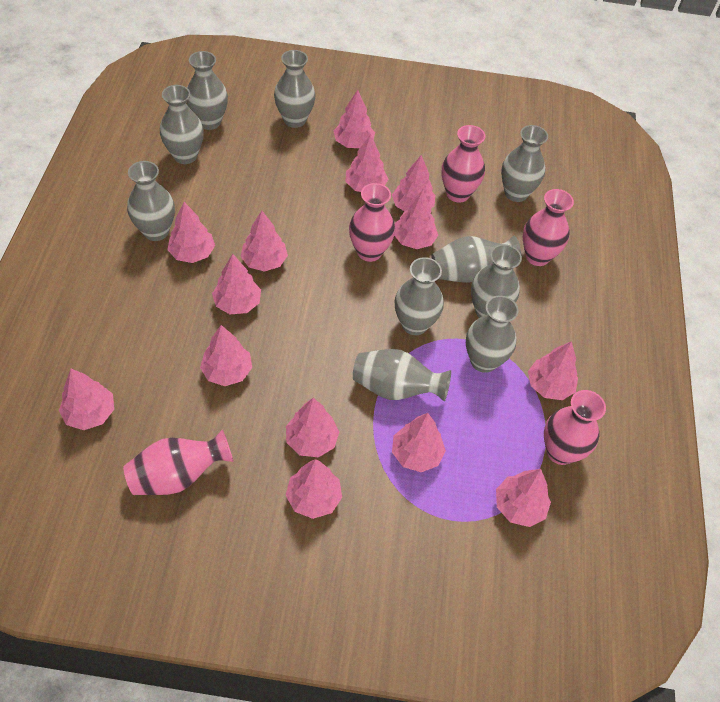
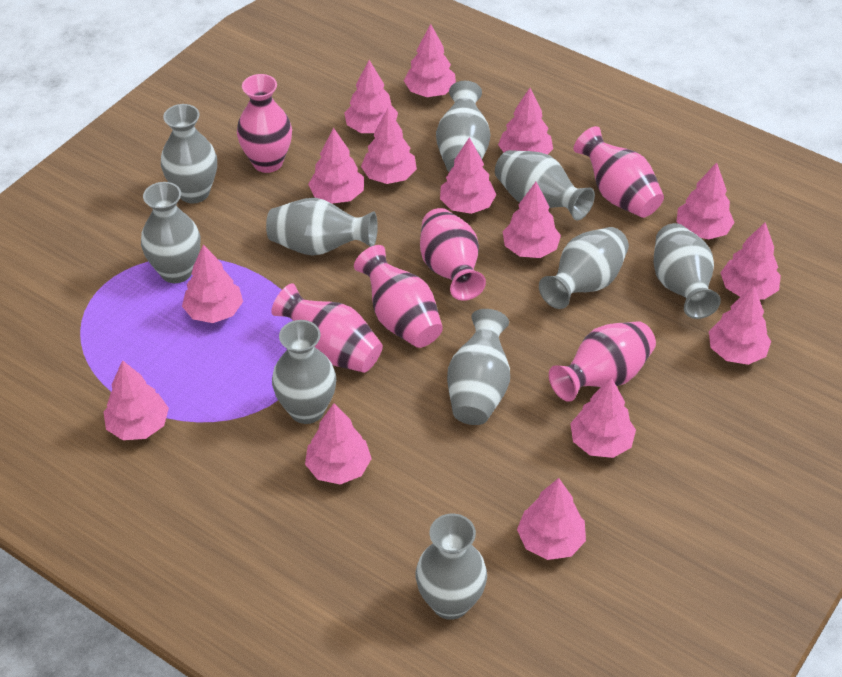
pink tree: 14 -> 15
pink vase: 5 -> 6

